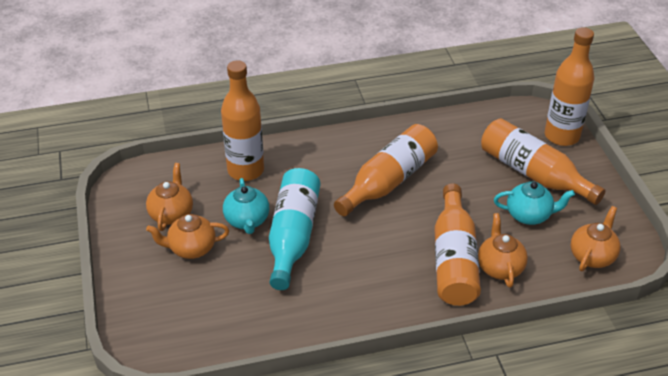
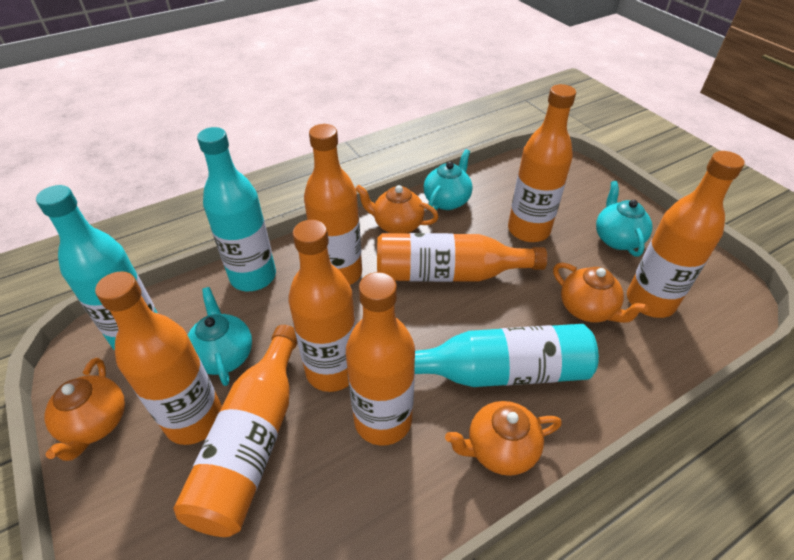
orange bottle: 5 -> 8
turquoise bottle: 1 -> 3
turquoise teapot: 2 -> 3

